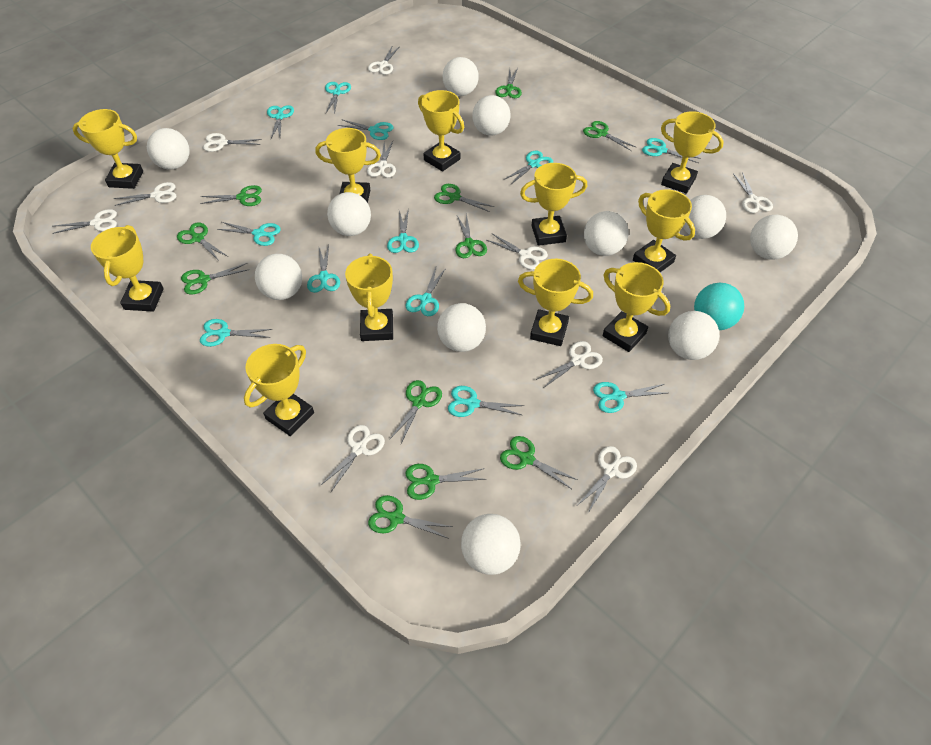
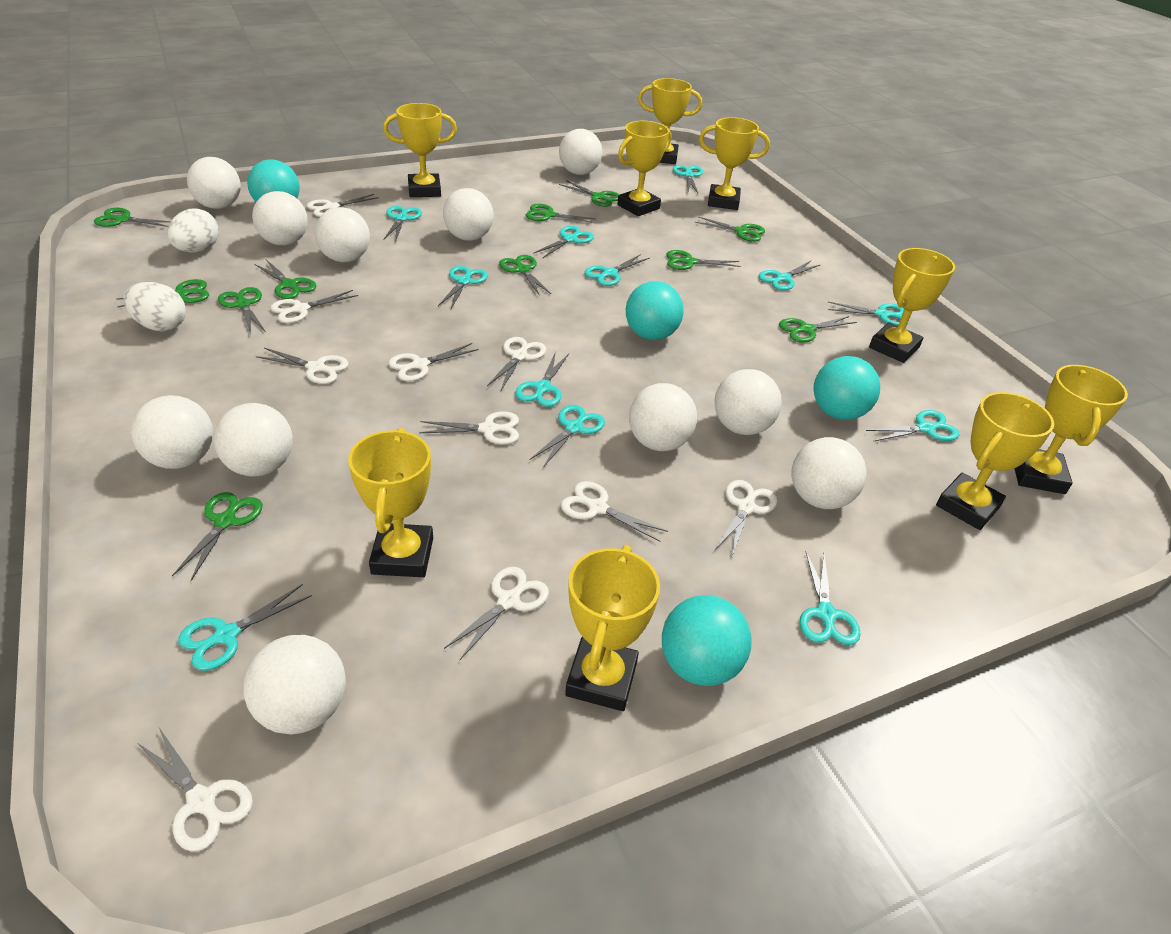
turquoise ball: 1 -> 4
white egg: 0 -> 2
yellow trophy: 11 -> 9

